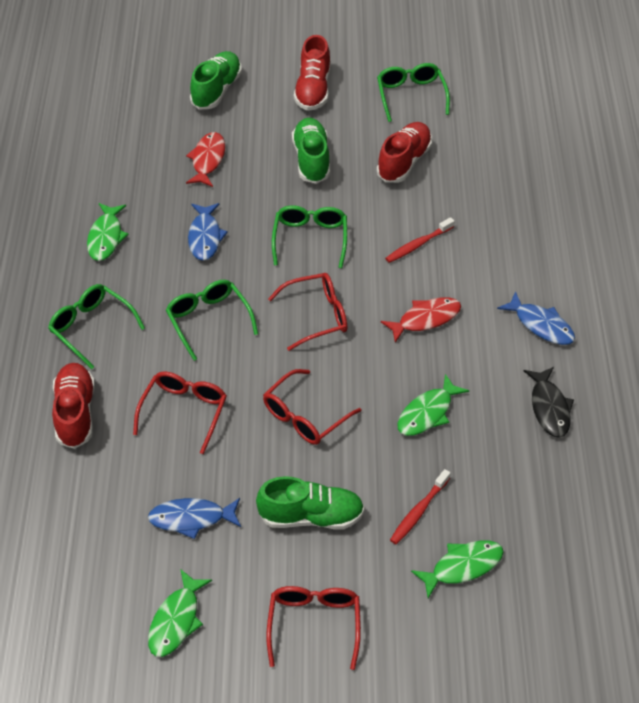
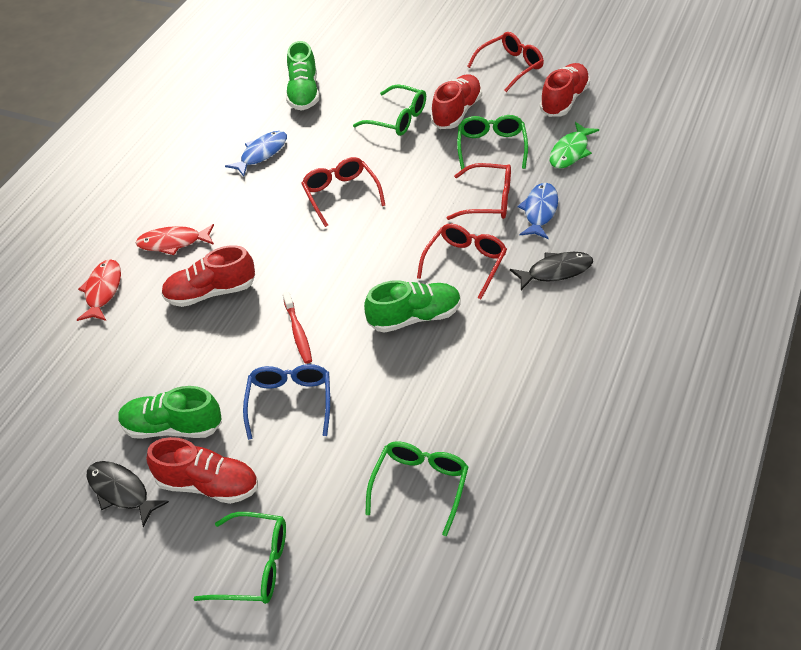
black fish: 1 -> 2
blue fish: 3 -> 2
blue glasses: 0 -> 1
green fish: 4 -> 1
red shoe: 3 -> 4
red toothbrush: 2 -> 1

